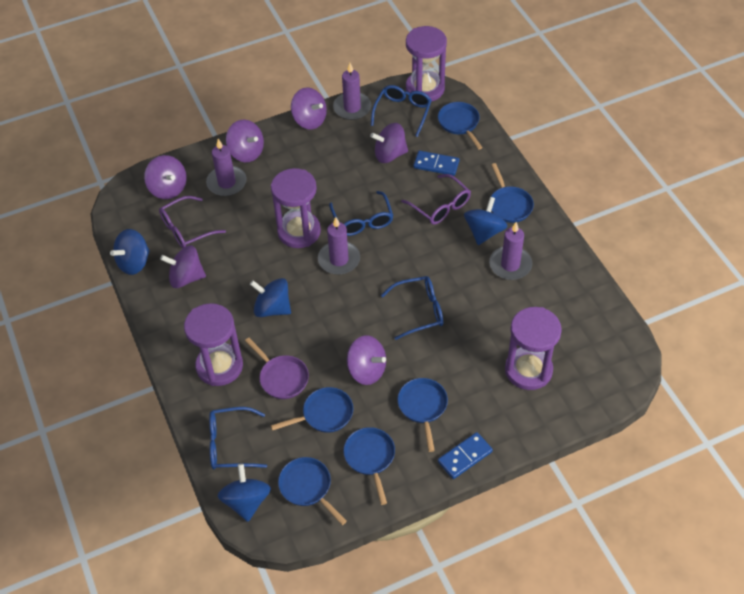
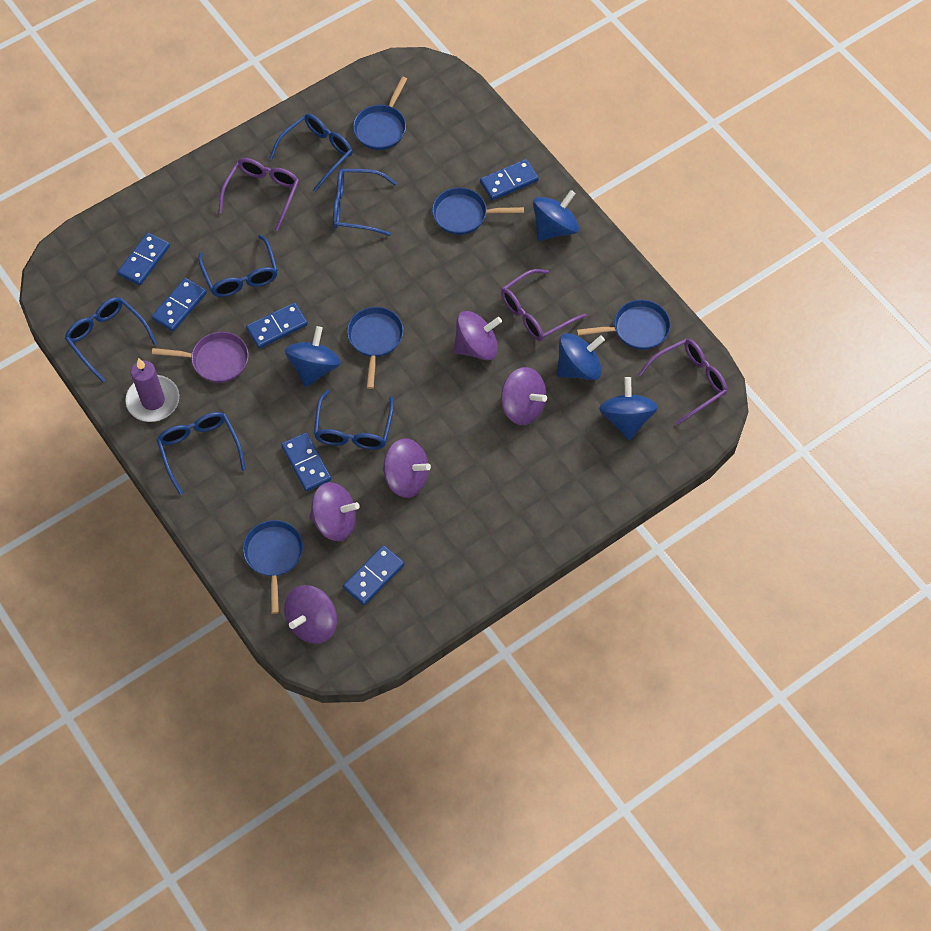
blue domino: 2 -> 6
blue glasses: 4 -> 6
blue pan: 6 -> 5
purple candle: 4 -> 1
purple glasses: 2 -> 3
purple hourglass: 4 -> 0
purple spinning top: 6 -> 5

